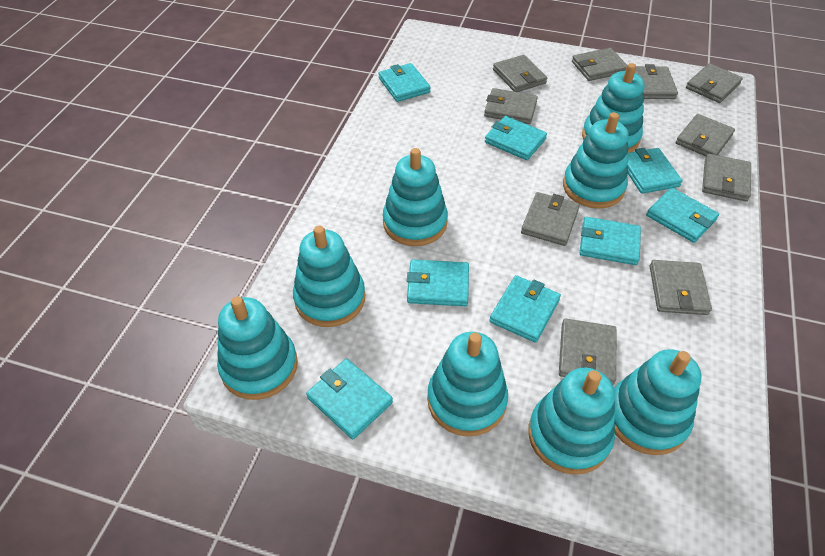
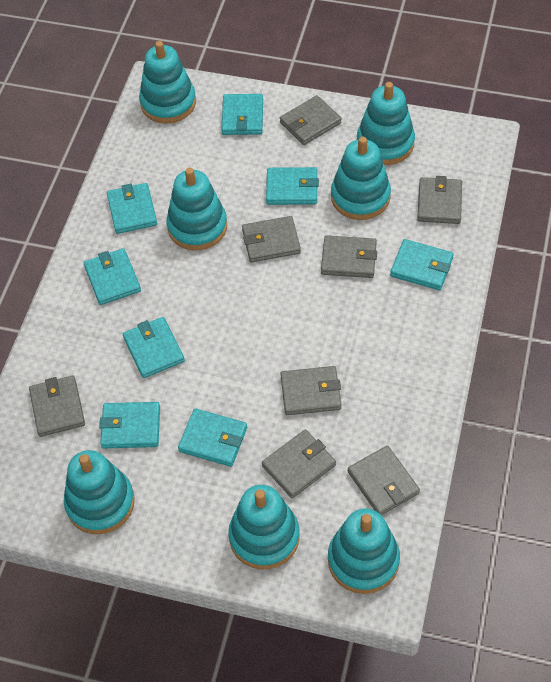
grey wallet: 10 -> 8
turquoise stacking toy: 8 -> 7

